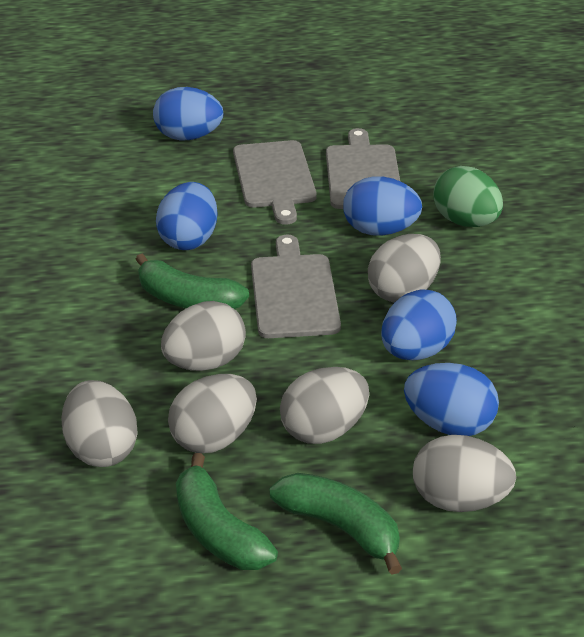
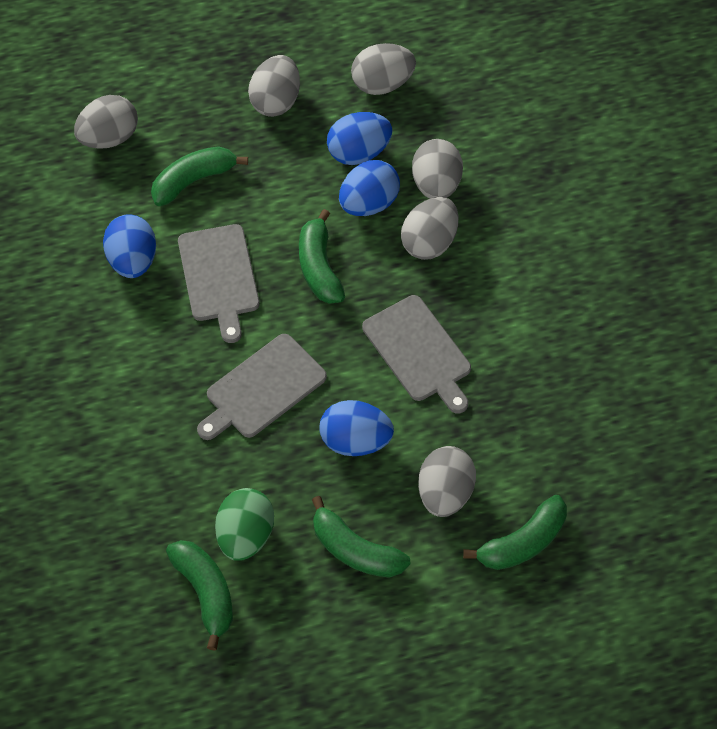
blue egg: 5 -> 4
green banana: 3 -> 5

